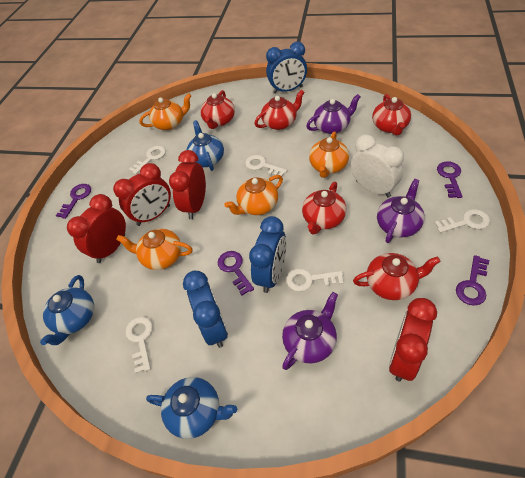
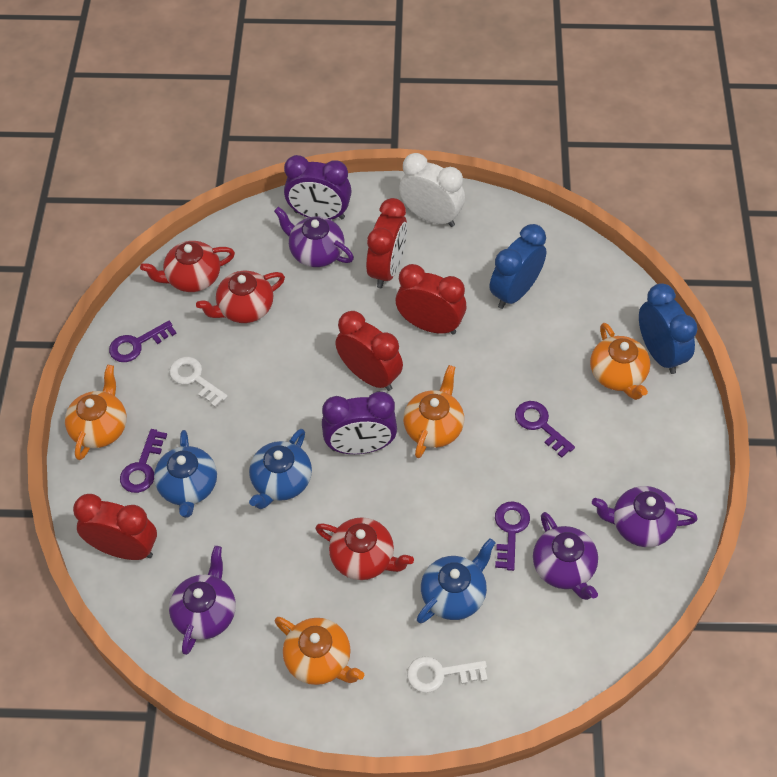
blue clock: 3 -> 2
purple clock: 0 -> 2
purple teapot: 3 -> 4
red teapot: 5 -> 3
white key: 5 -> 2

